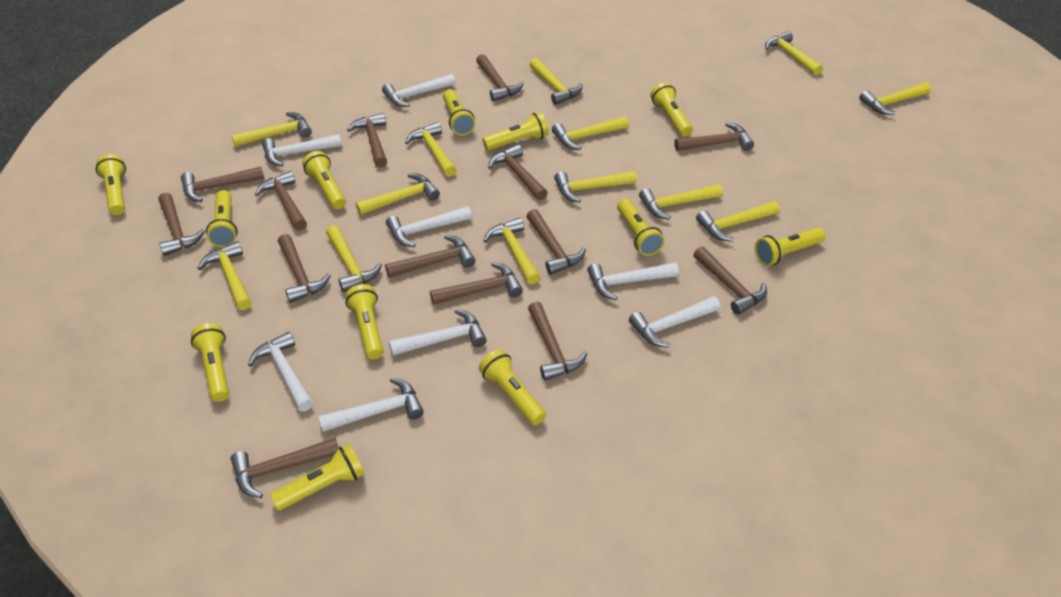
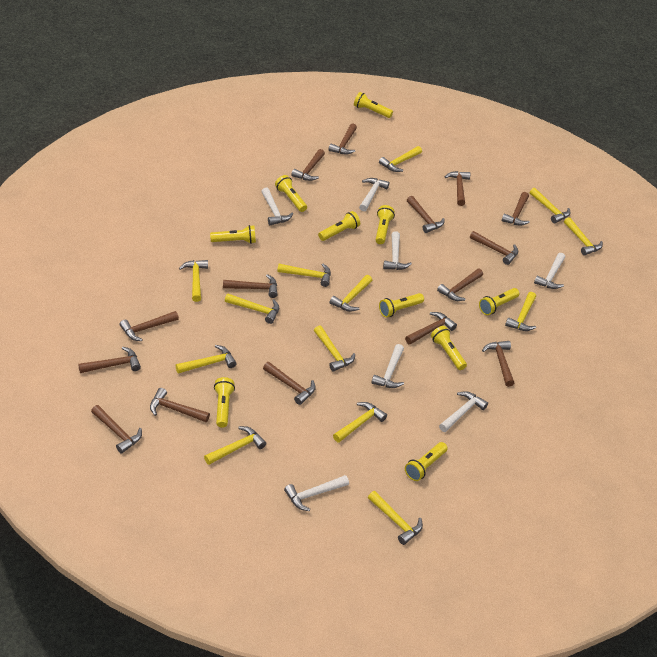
brown hammer: 14 -> 15
white hammer: 8 -> 7
yellow flashlight: 12 -> 10

